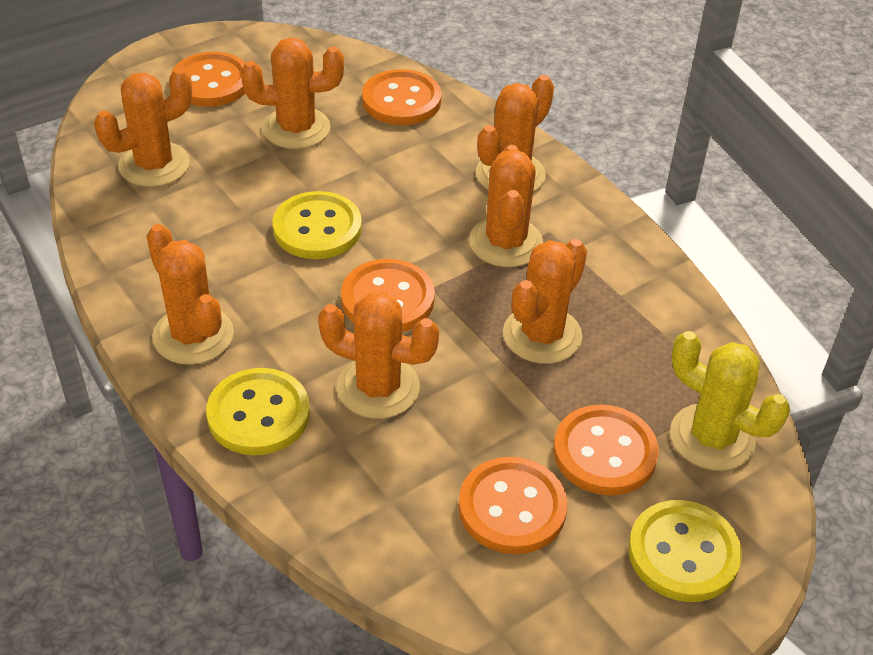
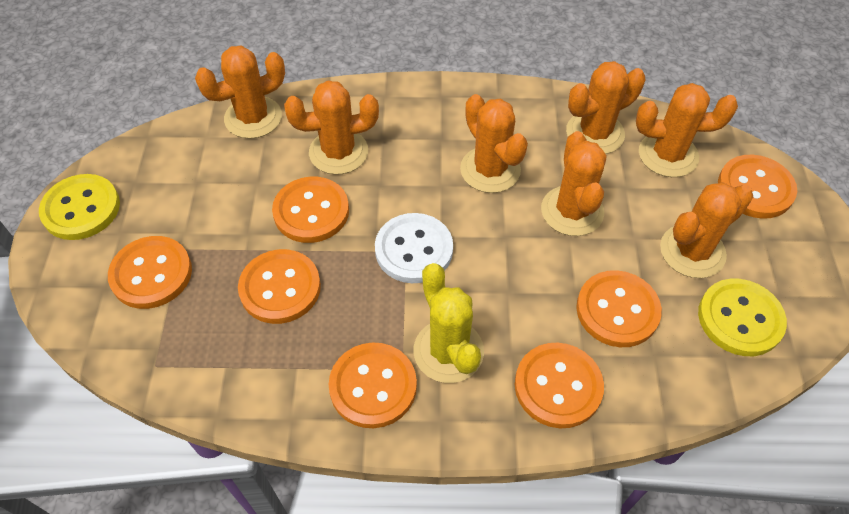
orange button: 5 -> 7
white button: 0 -> 1
yellow button: 3 -> 2

